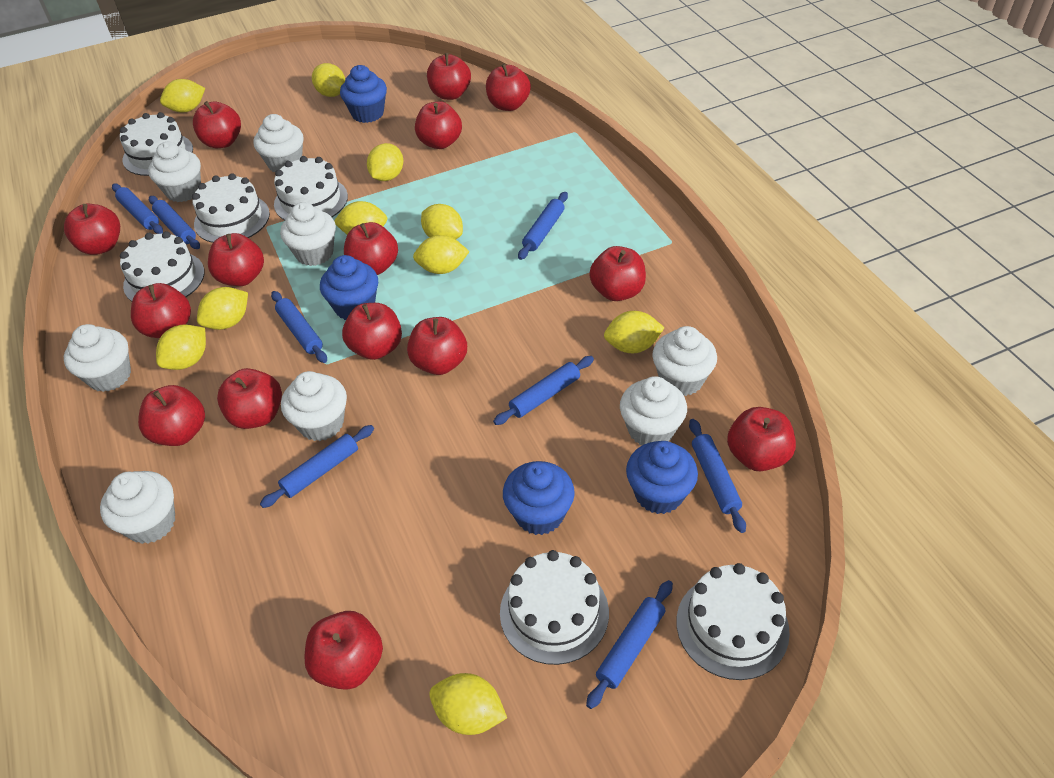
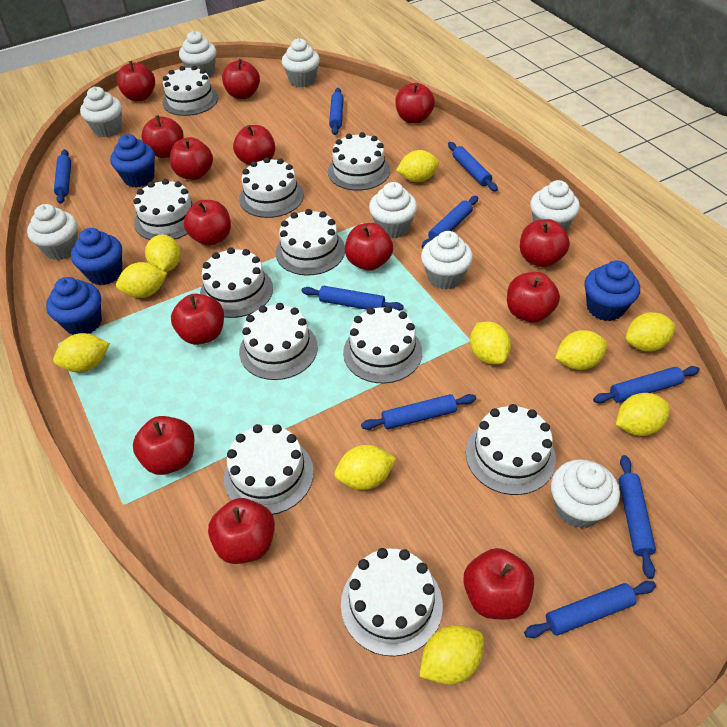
blue rolling pin: 8 -> 9
red apple: 15 -> 14
white cake: 6 -> 11

